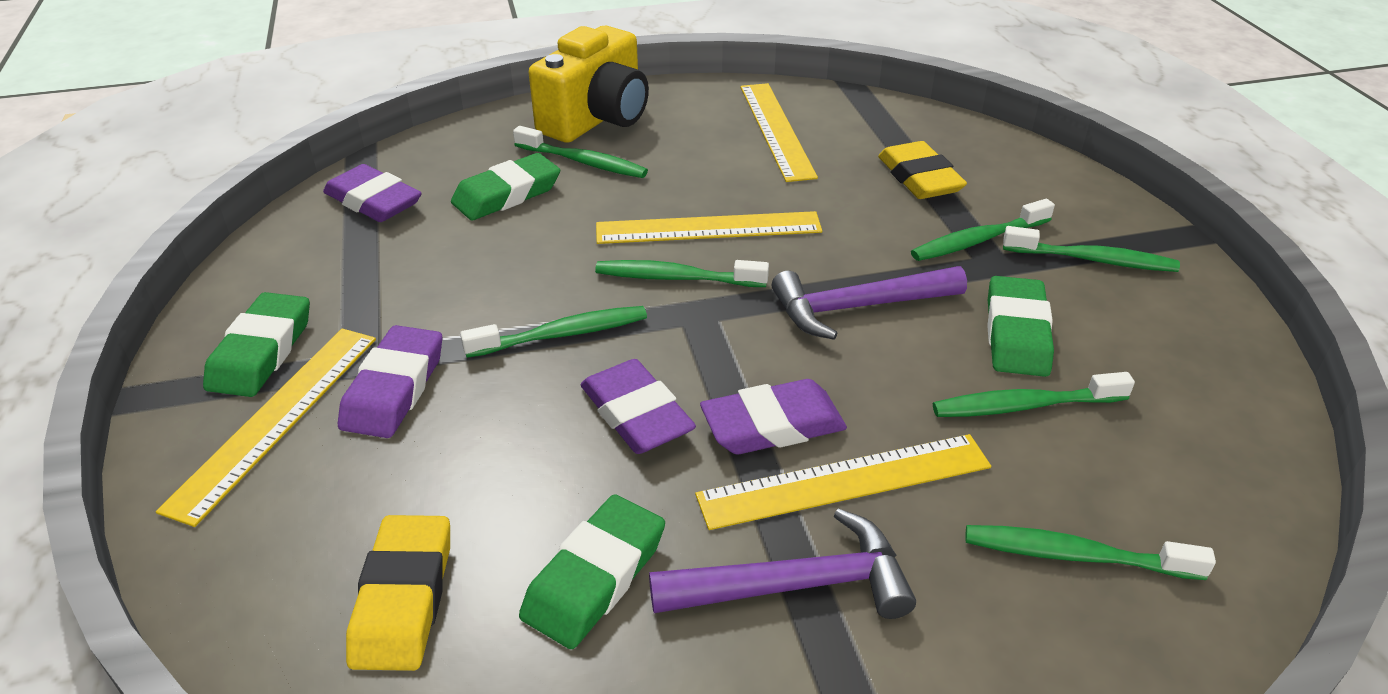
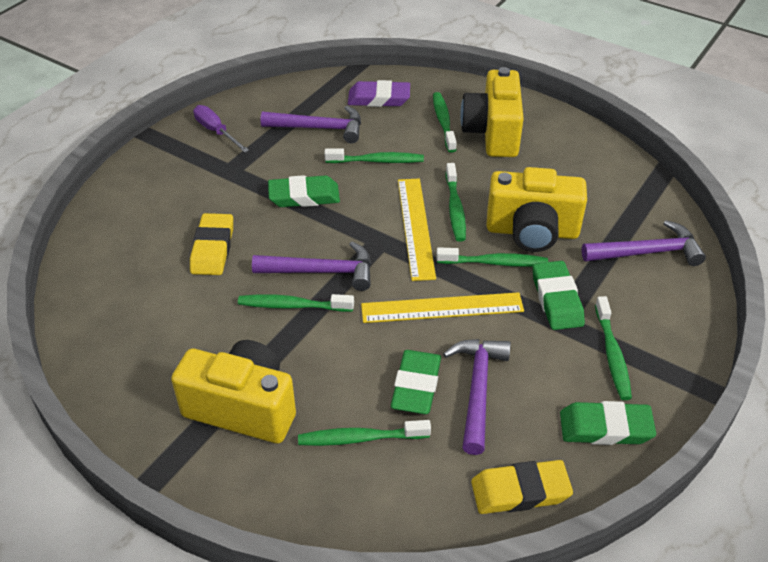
purple eraser: 4 -> 1
purple hammer: 2 -> 4
purple screwdriver: 0 -> 1
yellow camera: 1 -> 3
yellow ruler: 4 -> 2

